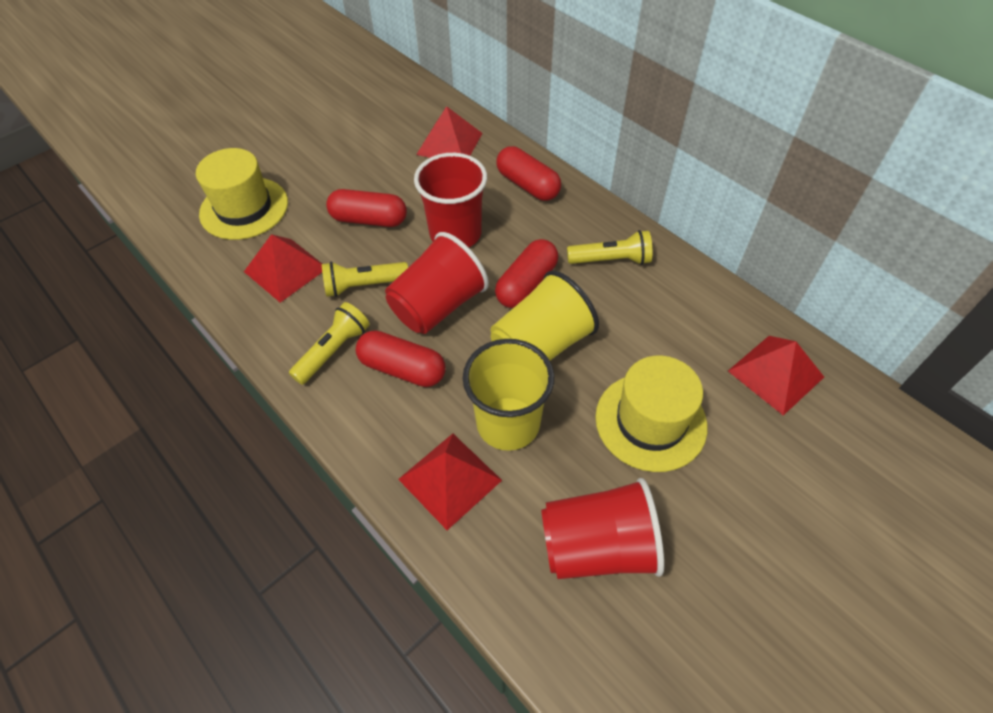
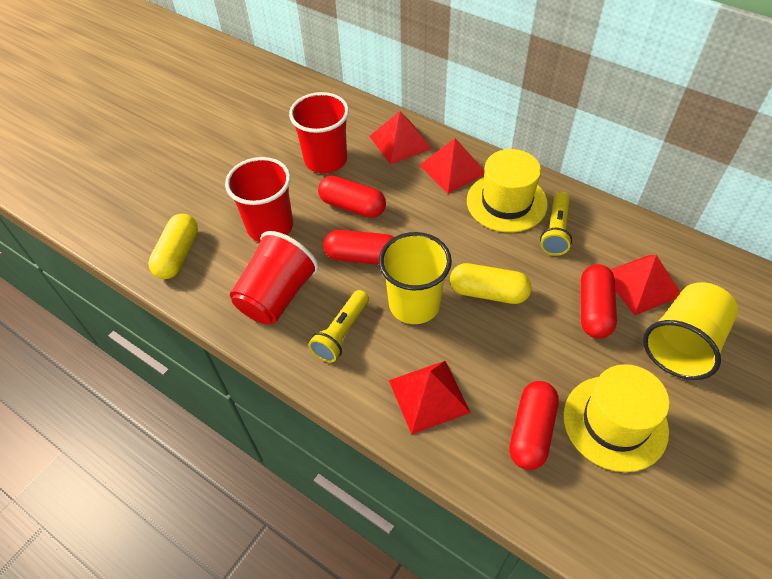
yellow capsule: 0 -> 2
yellow flashlight: 3 -> 2

